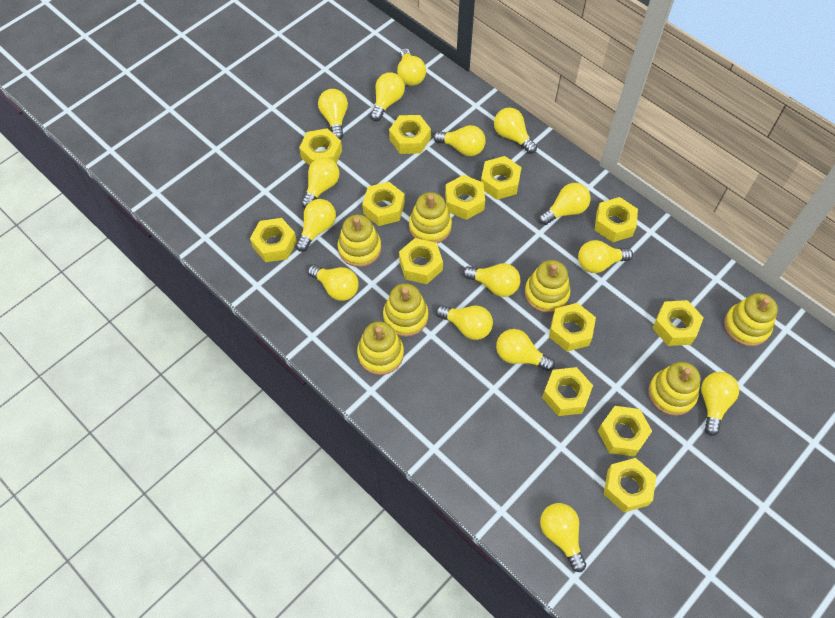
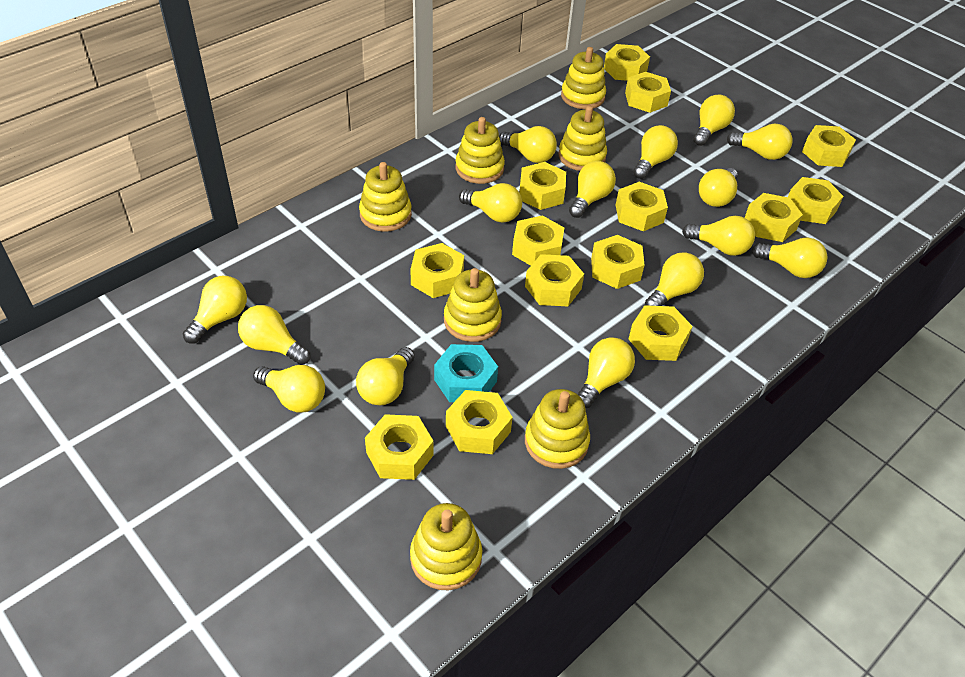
turquoise nut: 0 -> 1
yellow nut: 13 -> 14

